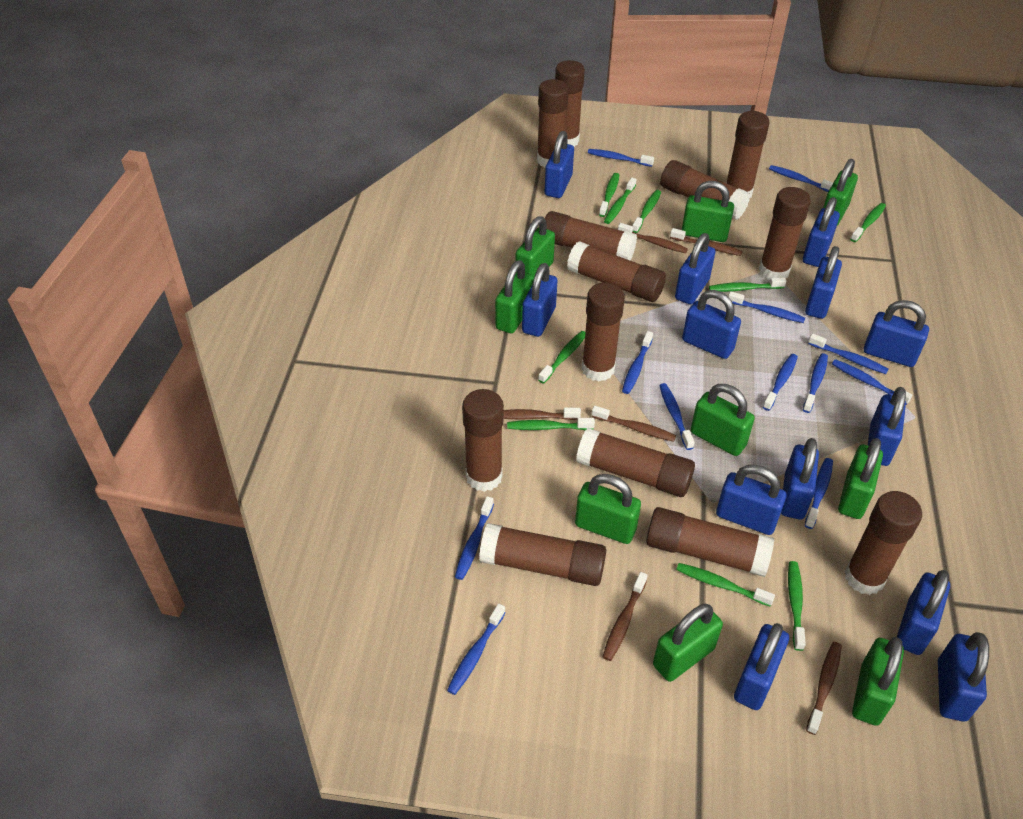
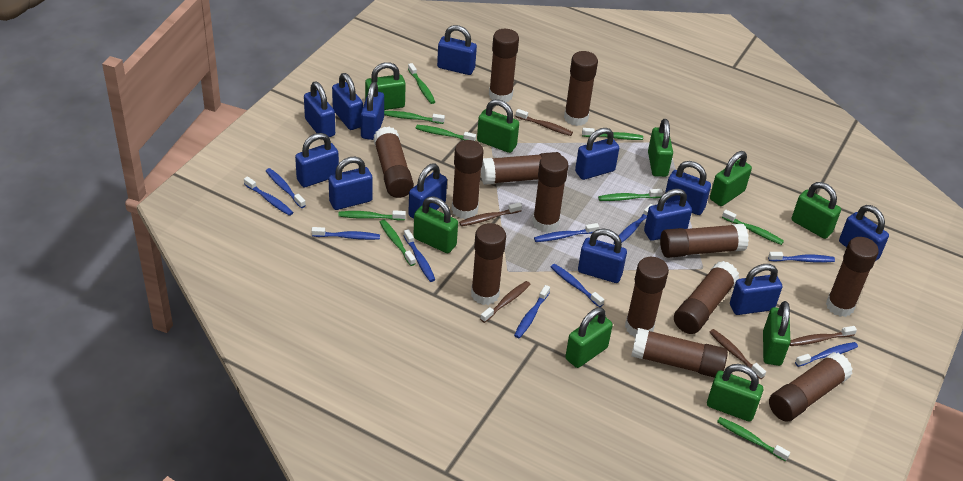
blue toothbrush: 12 -> 10
brown toothbrush: 6 -> 5

